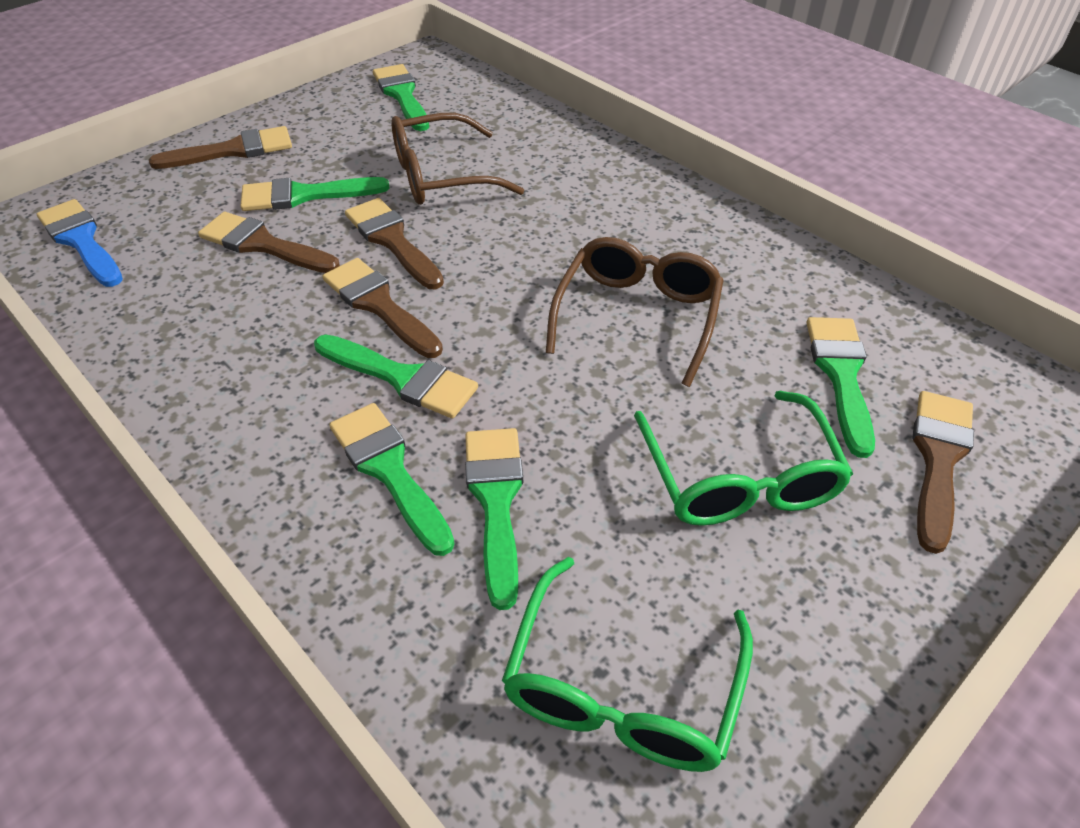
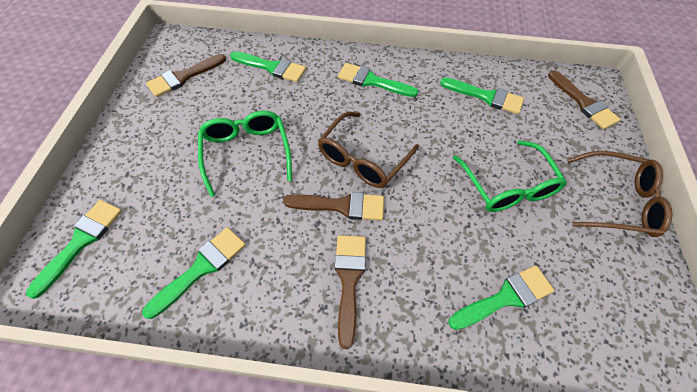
blue brush: 1 -> 0
brown brush: 5 -> 4

